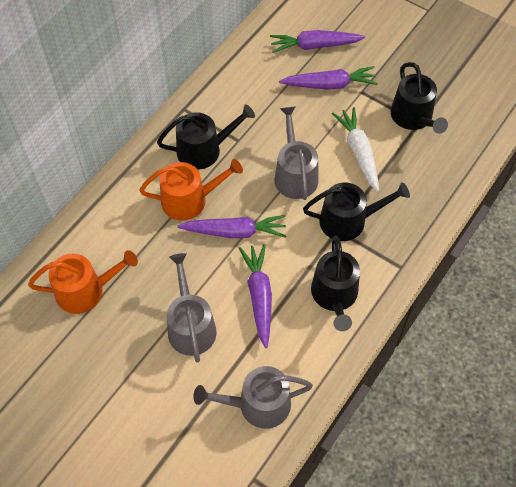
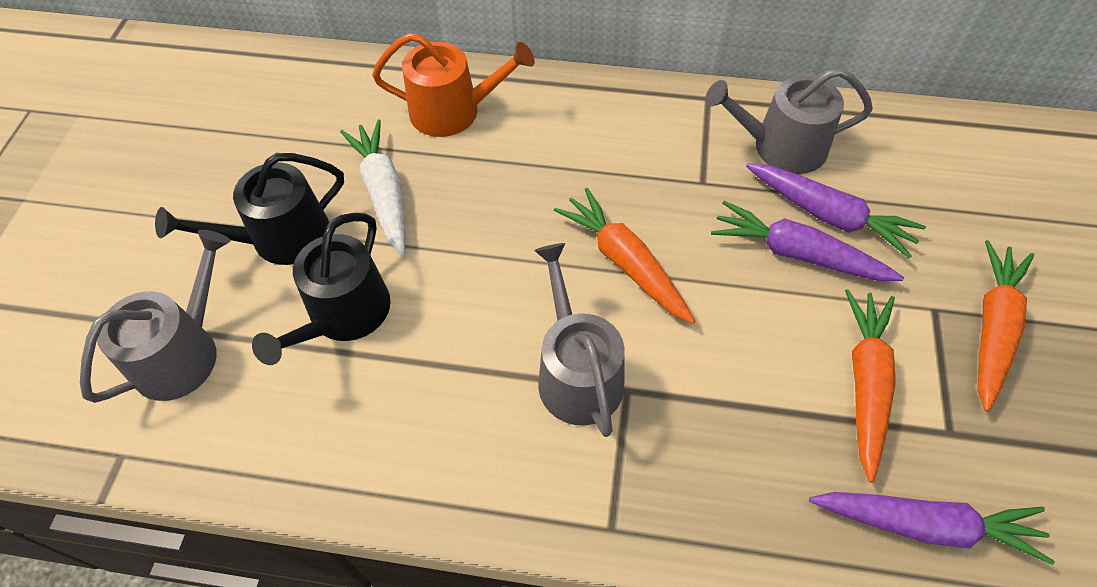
black watering can: 4 -> 2
orange carrot: 0 -> 3
orange watering can: 2 -> 1
purple carrot: 4 -> 3

